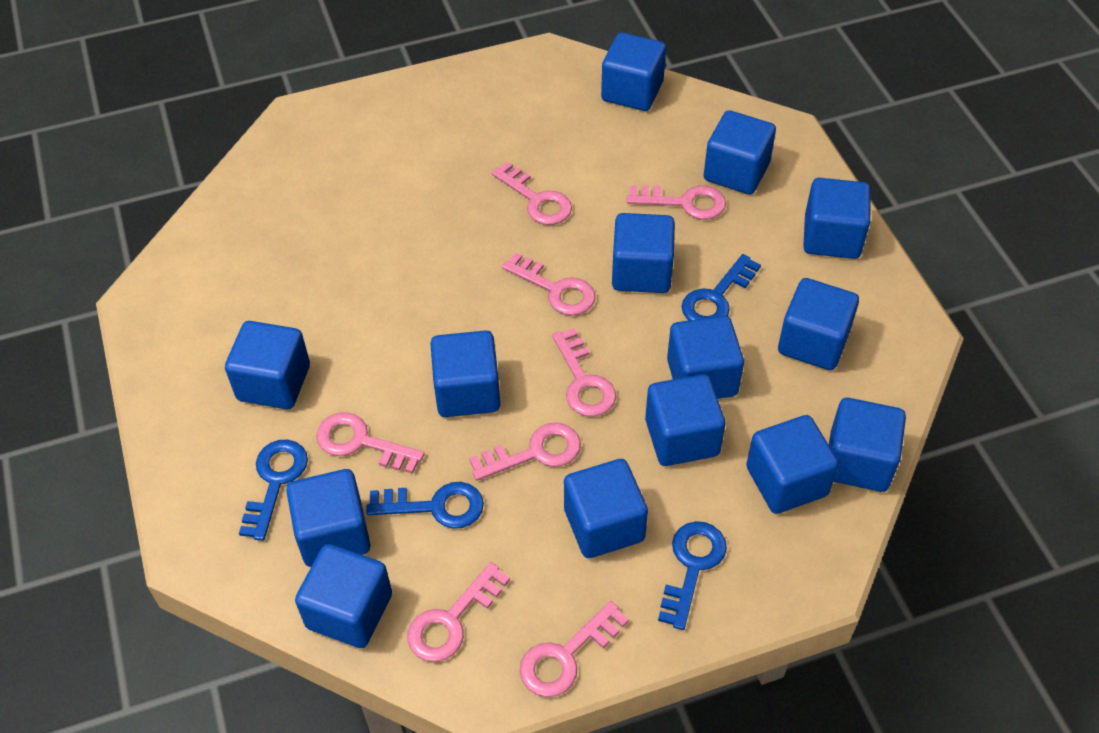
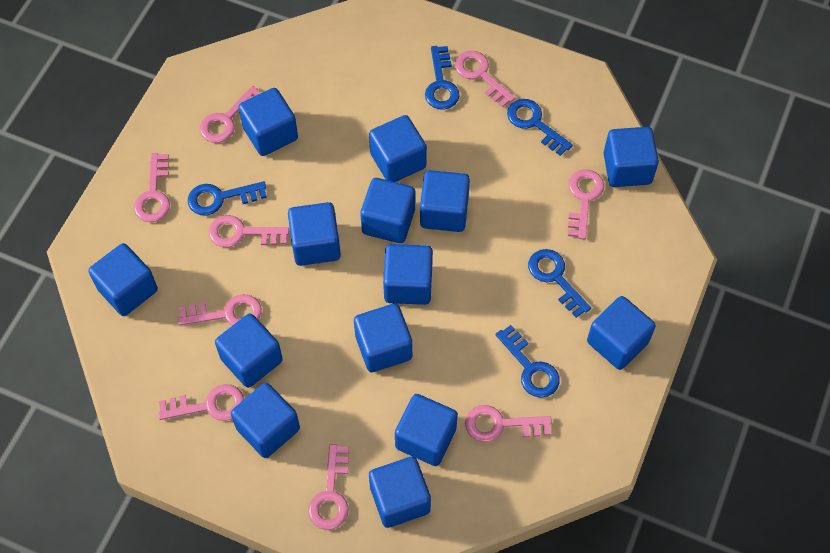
blue key: 4 -> 5
pink key: 8 -> 9

